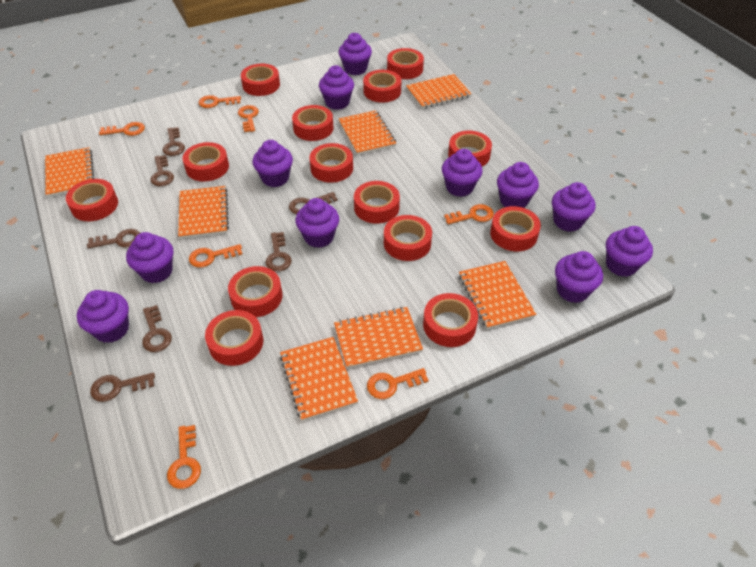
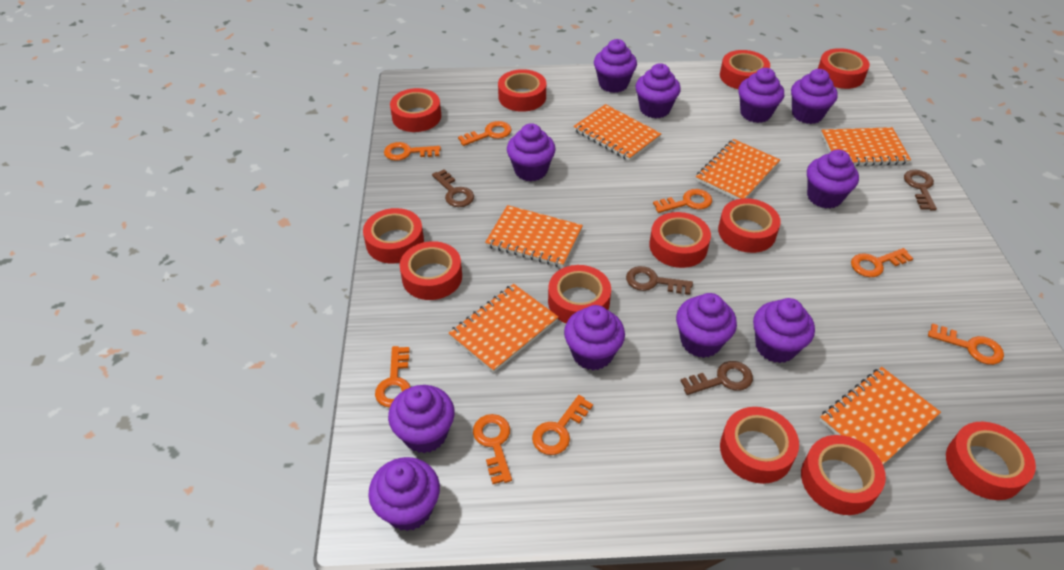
brown key: 7 -> 4
orange key: 7 -> 8
orange notebook: 7 -> 6
red tape: 14 -> 12

